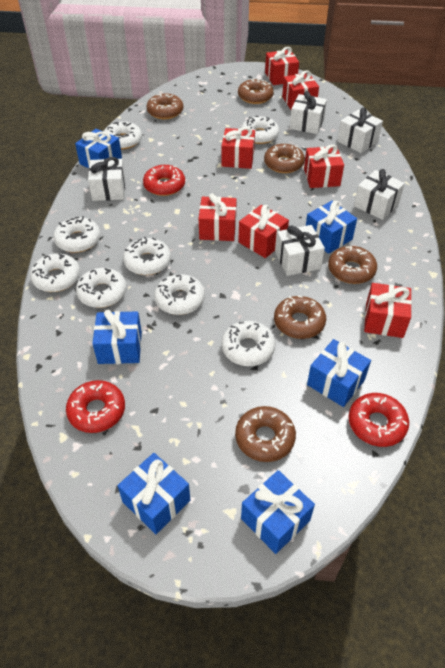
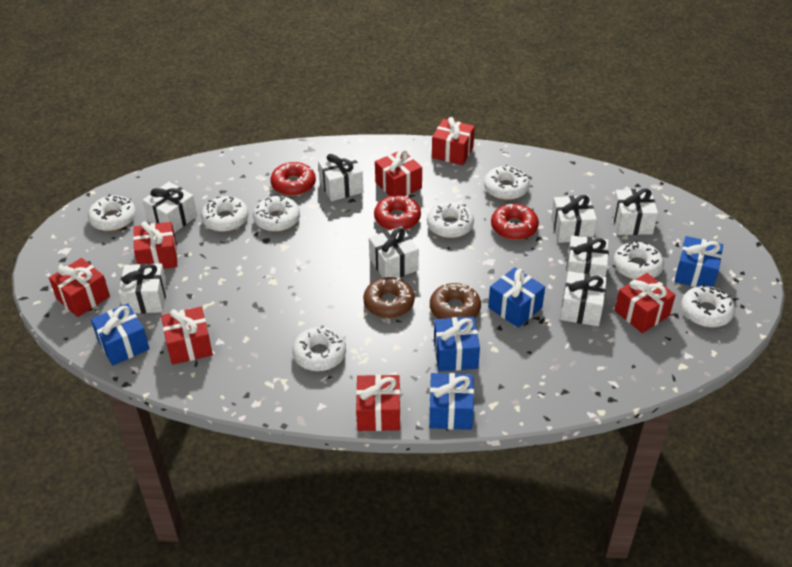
blue gift: 6 -> 5
brown donut: 6 -> 2
white gift: 5 -> 8

